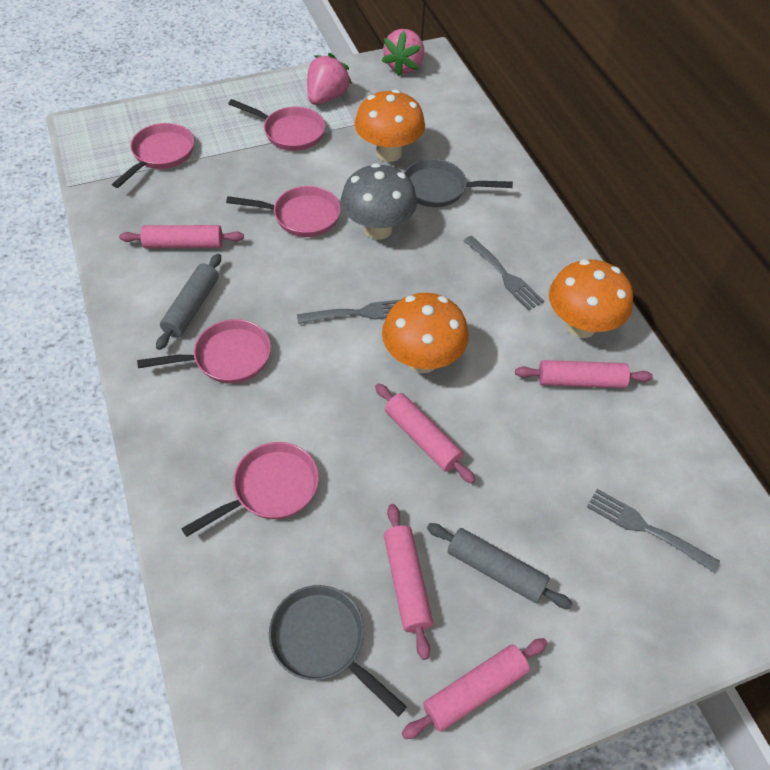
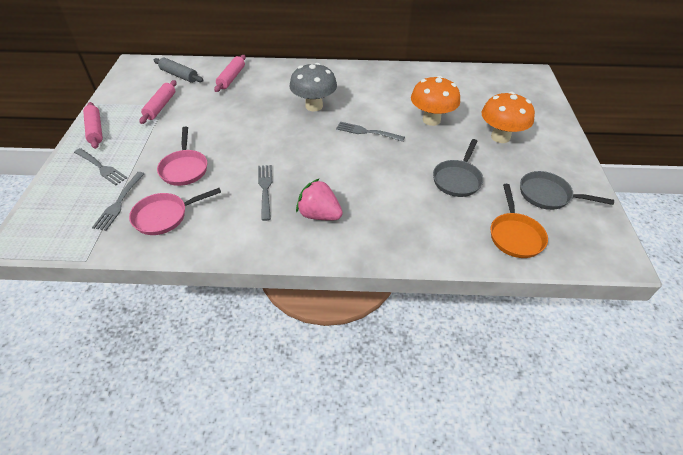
grey fork: 3 -> 4
grey rolling pin: 2 -> 1
orange mushroom: 3 -> 2
orange pan: 0 -> 1
pink pan: 5 -> 2
pink rolling pin: 5 -> 3
pink strawberry: 2 -> 1

